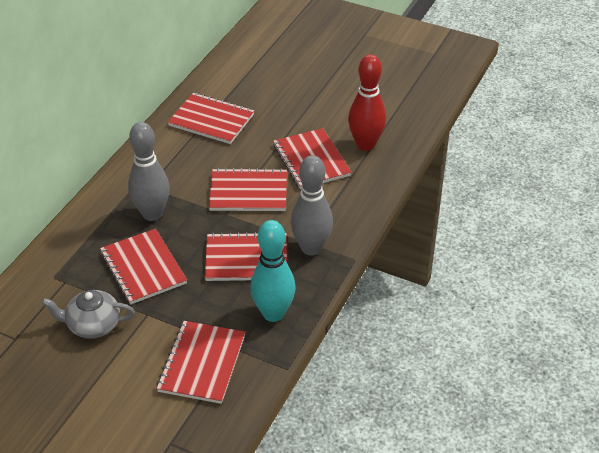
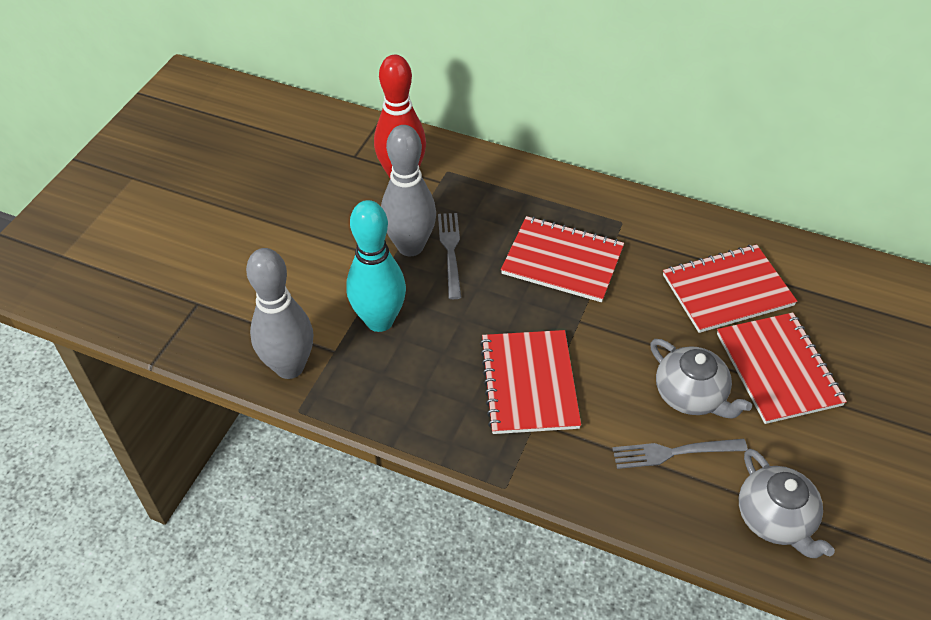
grey fork: 0 -> 2
grey teapot: 1 -> 2
red notebook: 6 -> 4

